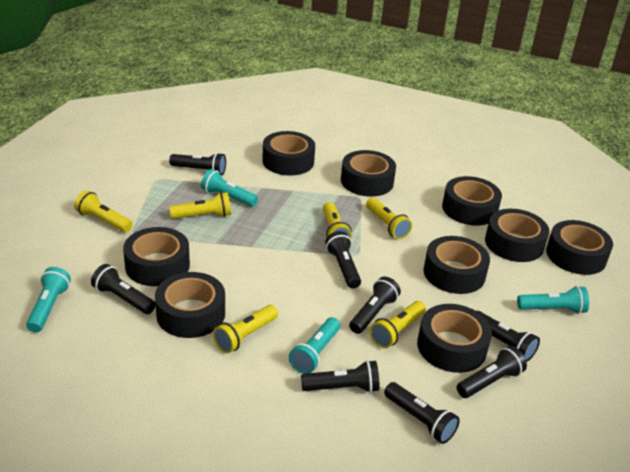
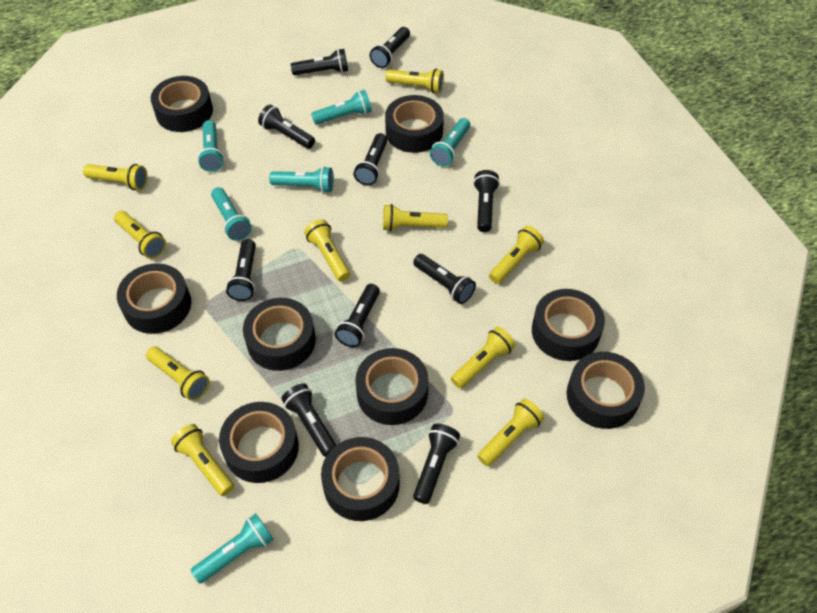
black flashlight: 8 -> 10
turquoise flashlight: 4 -> 6
yellow flashlight: 6 -> 10

